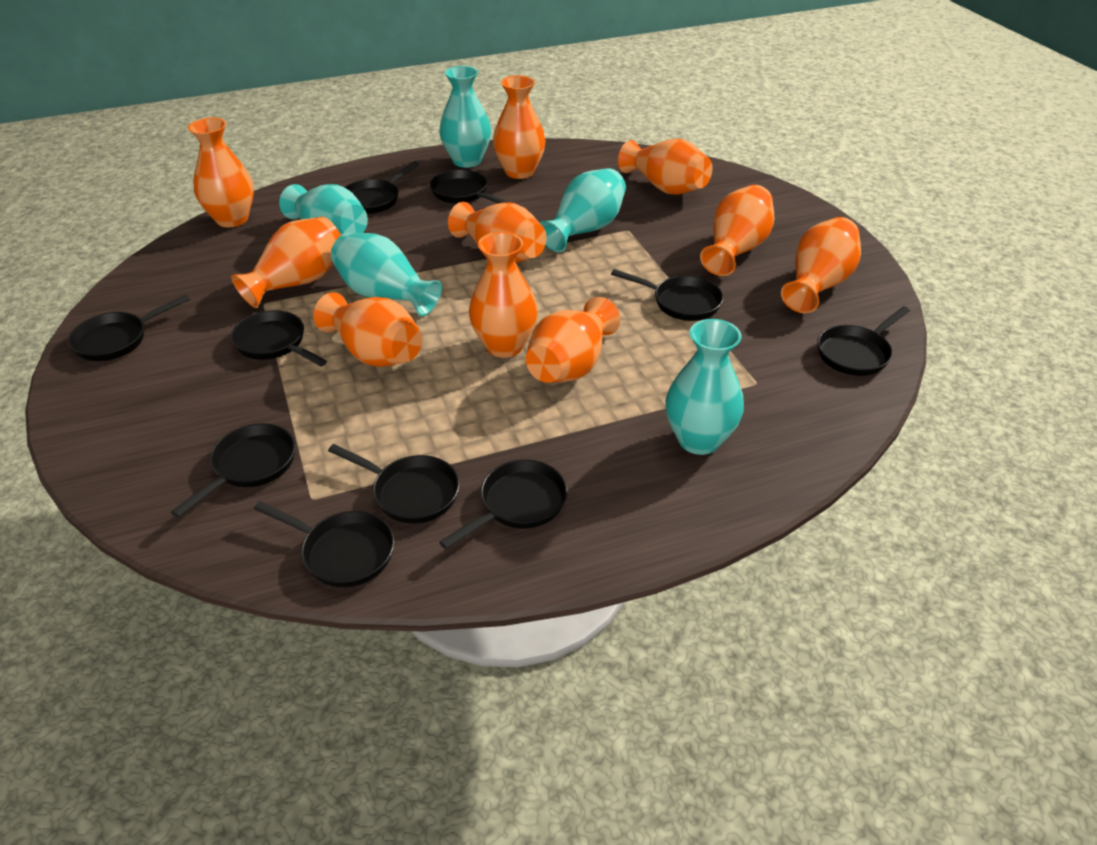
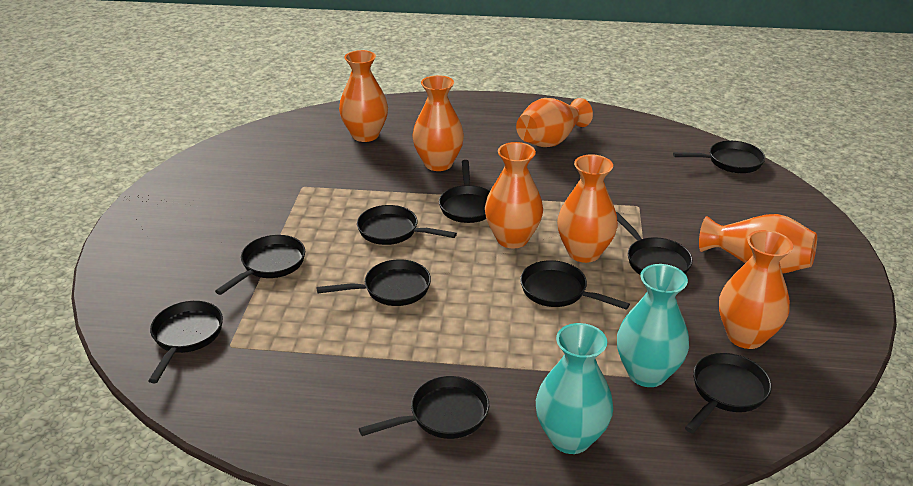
orange vase: 10 -> 7
turquoise vase: 5 -> 2

